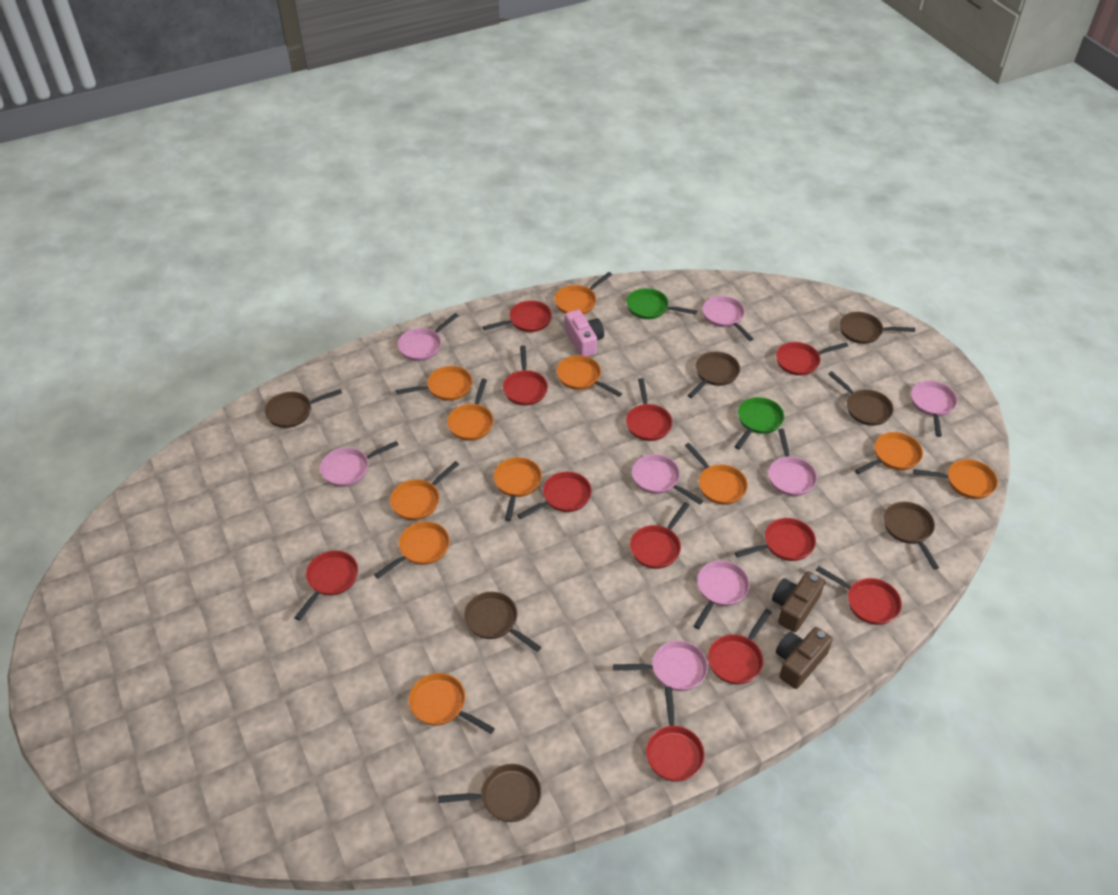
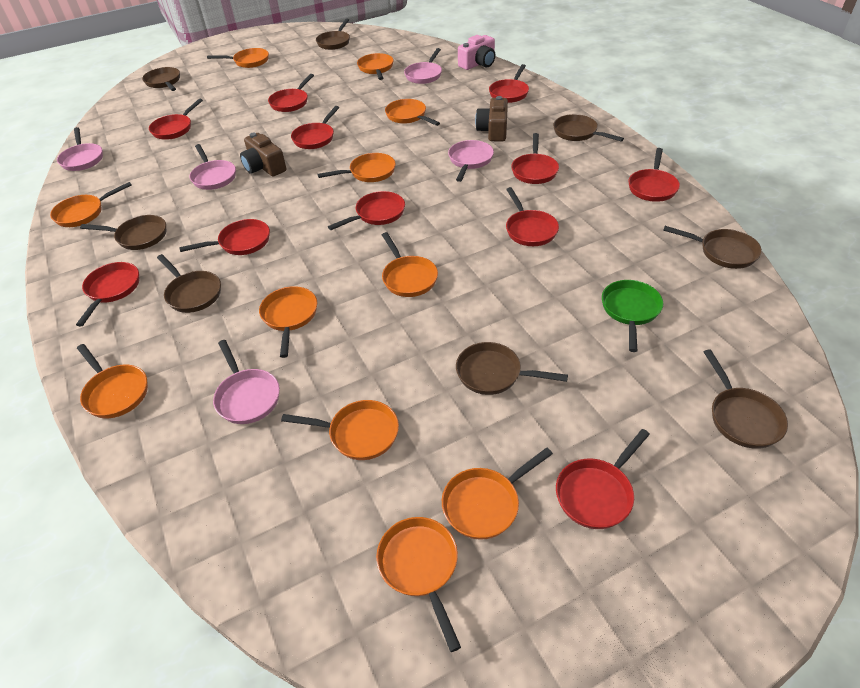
brown pan: 7 -> 8
green pan: 2 -> 1
pink pan: 8 -> 5

